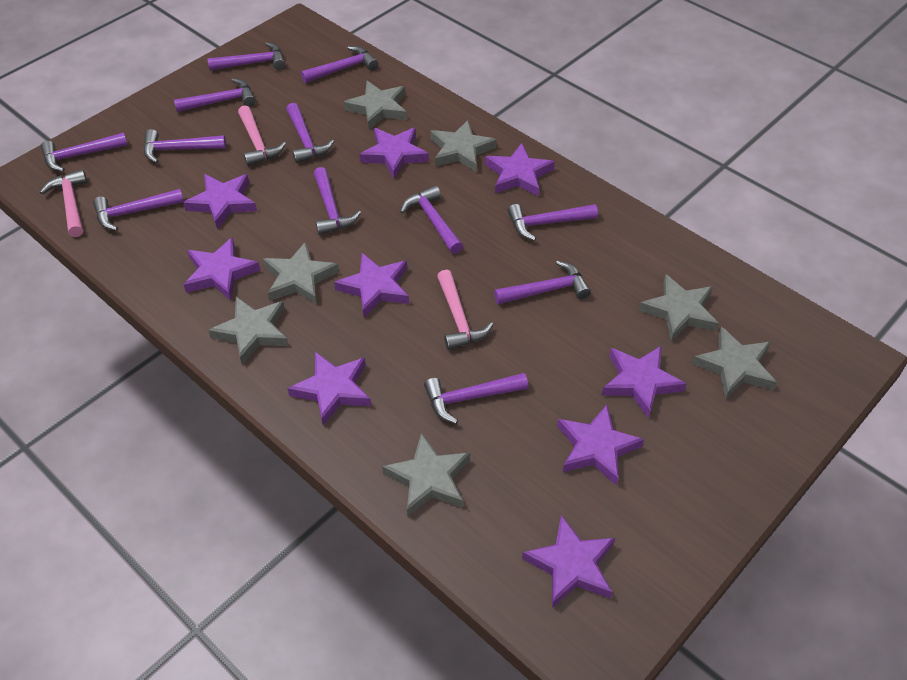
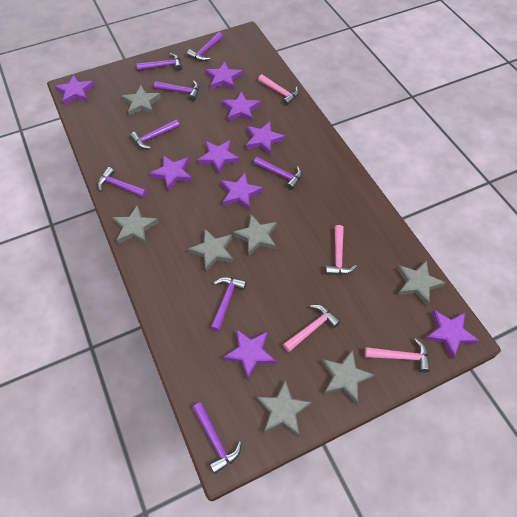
pink hammer: 3 -> 4
purple hammer: 12 -> 8

